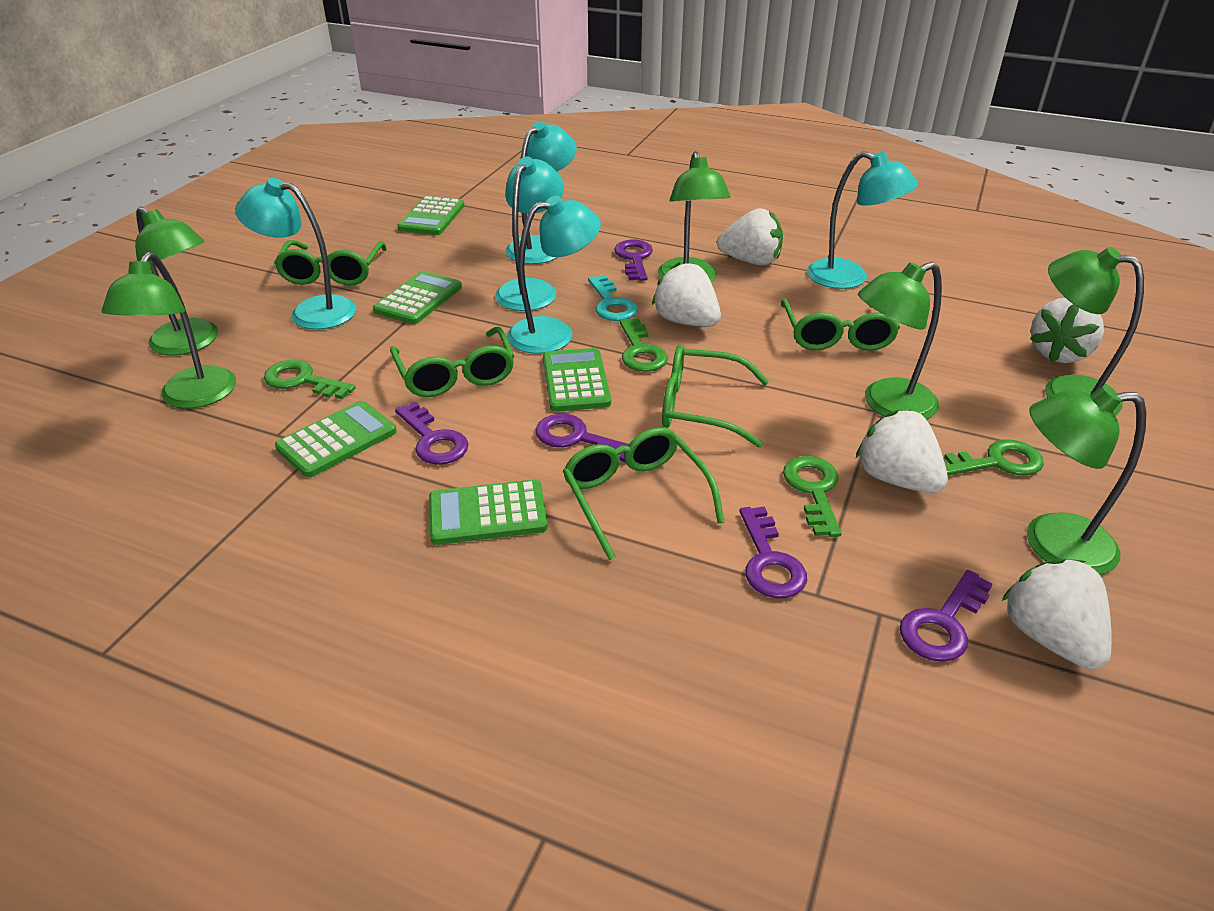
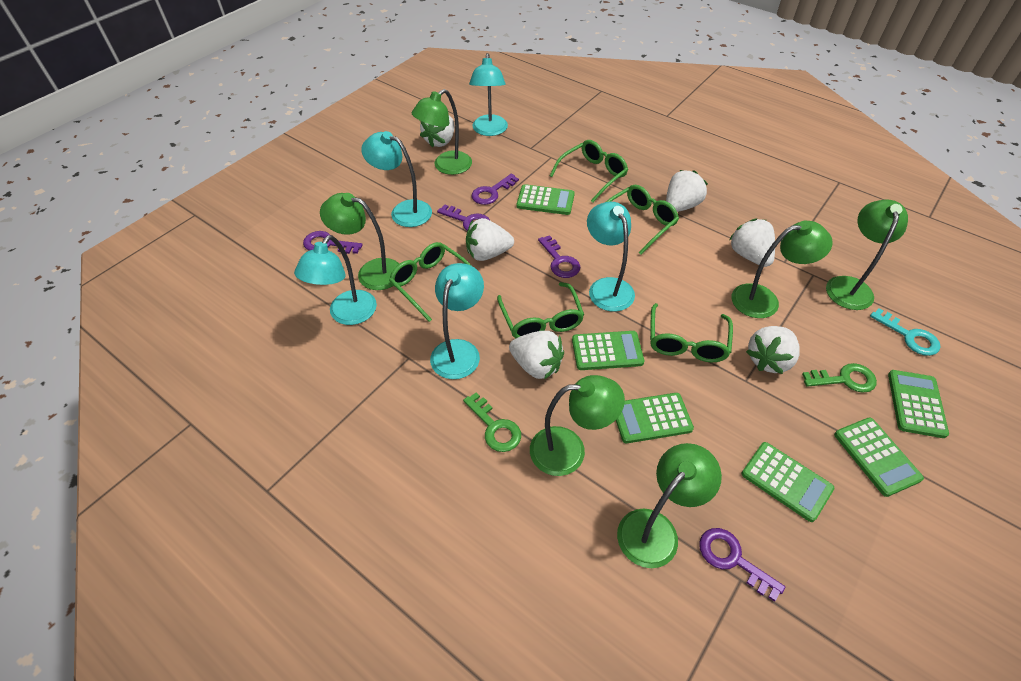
green calculator: 5 -> 6
green key: 4 -> 2
white strawberry: 5 -> 6

